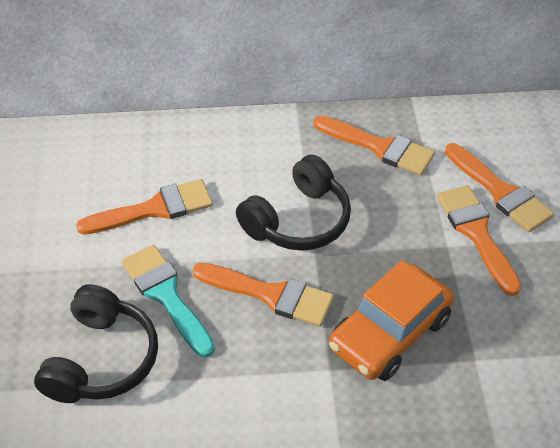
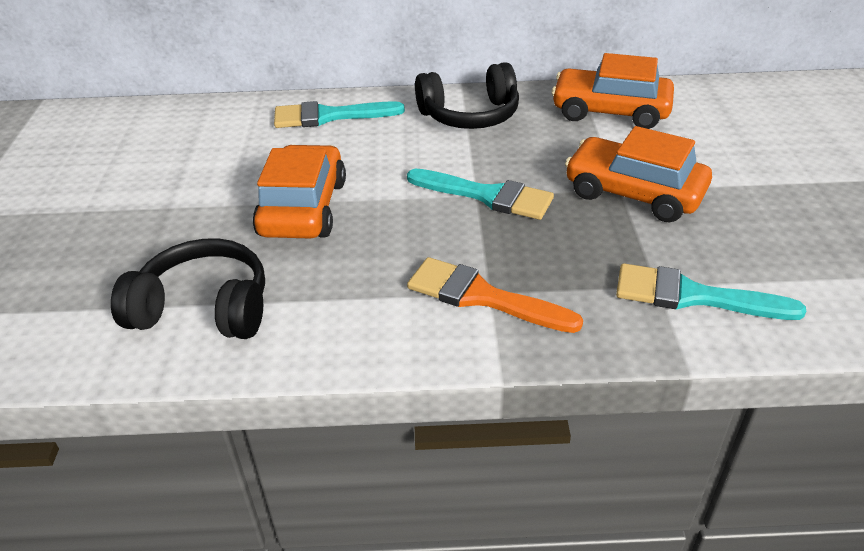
orange brush: 5 -> 1
orange car: 1 -> 3
turquoise brush: 1 -> 3

